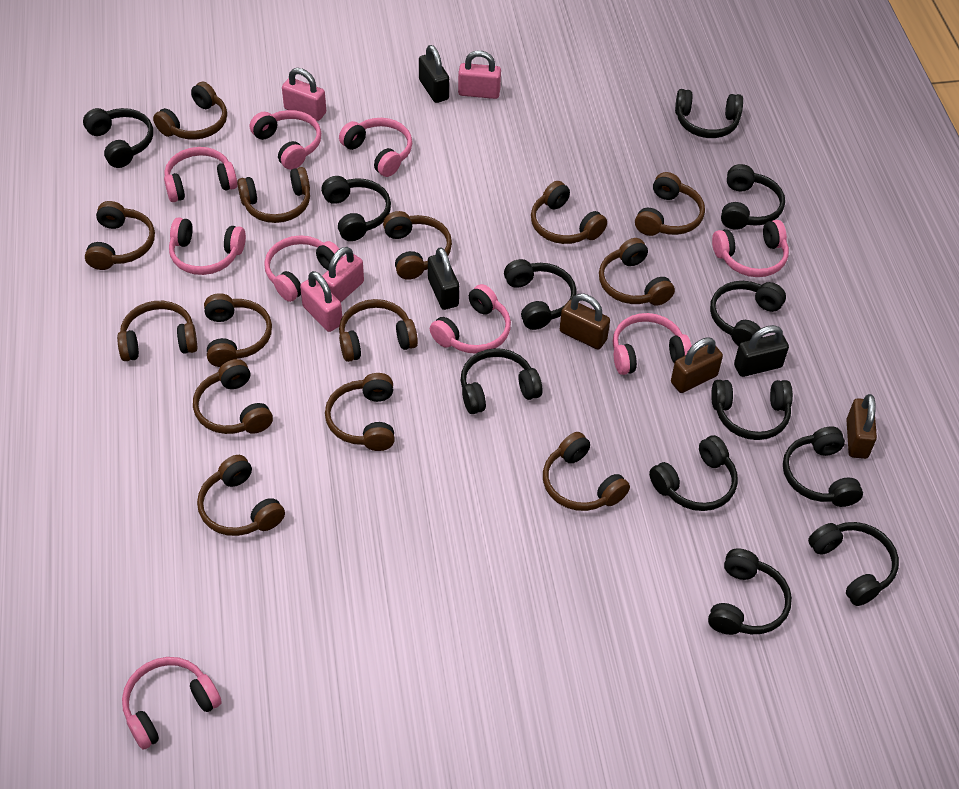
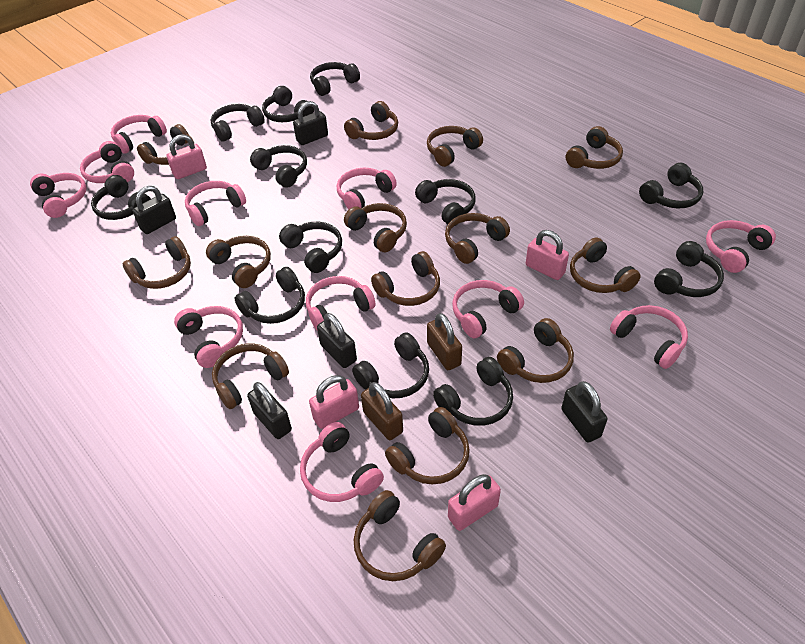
black padlock: 3 -> 5
brown padlock: 3 -> 2
pink headphones: 9 -> 11

